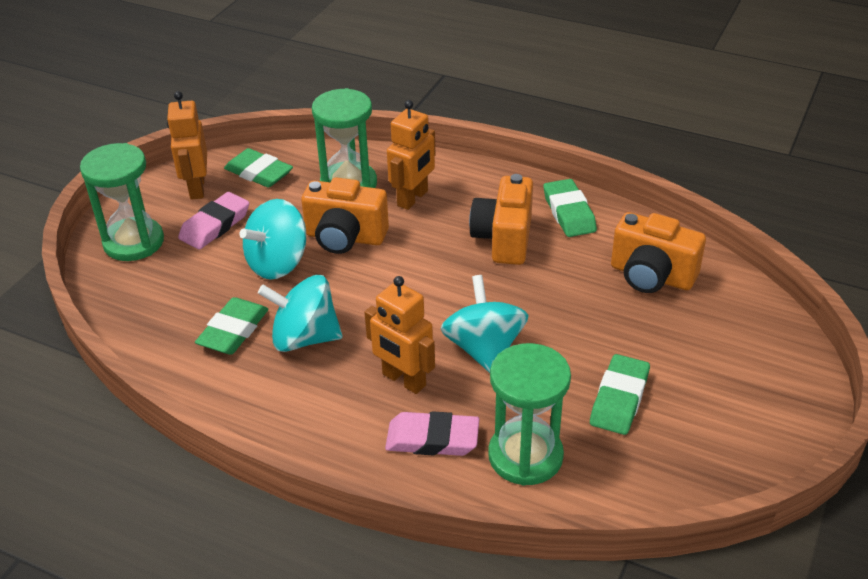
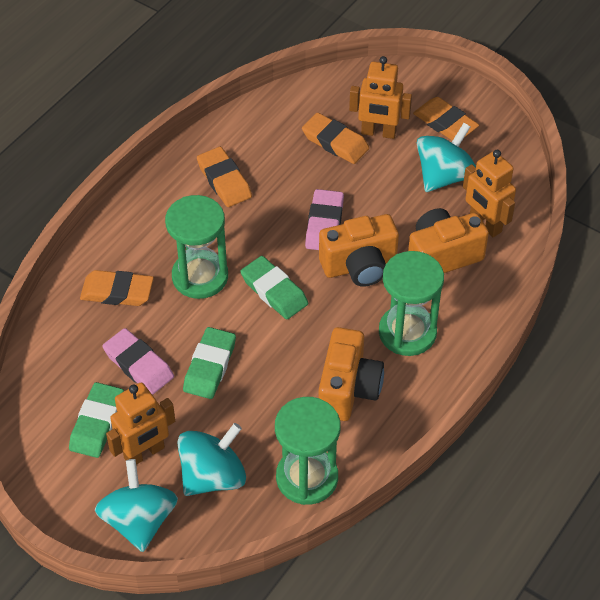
green eraser: 4 -> 3
orange eraser: 0 -> 4

